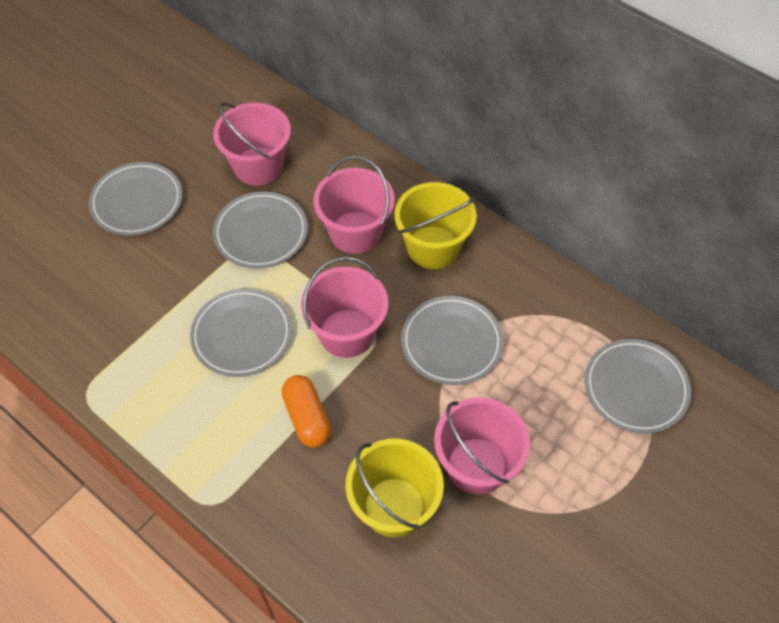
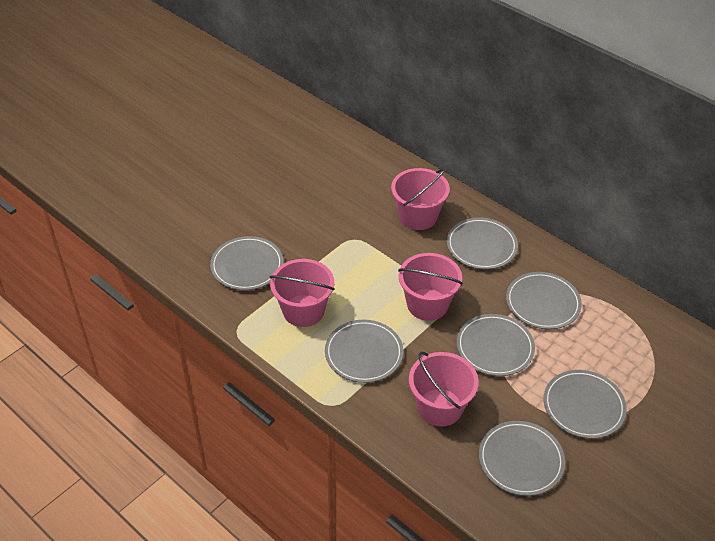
grey plate: 5 -> 7
orange capsule: 1 -> 0
yellow bucket: 2 -> 0

